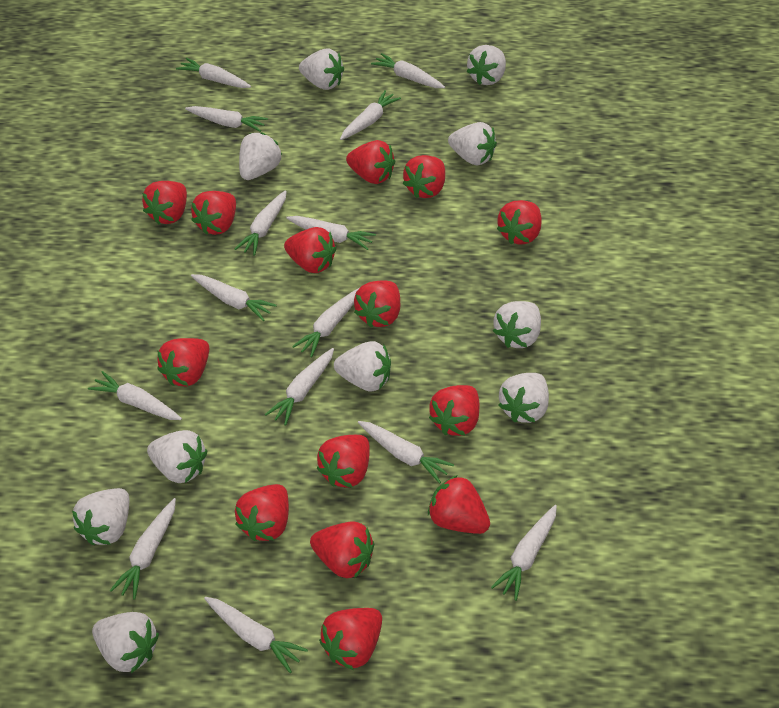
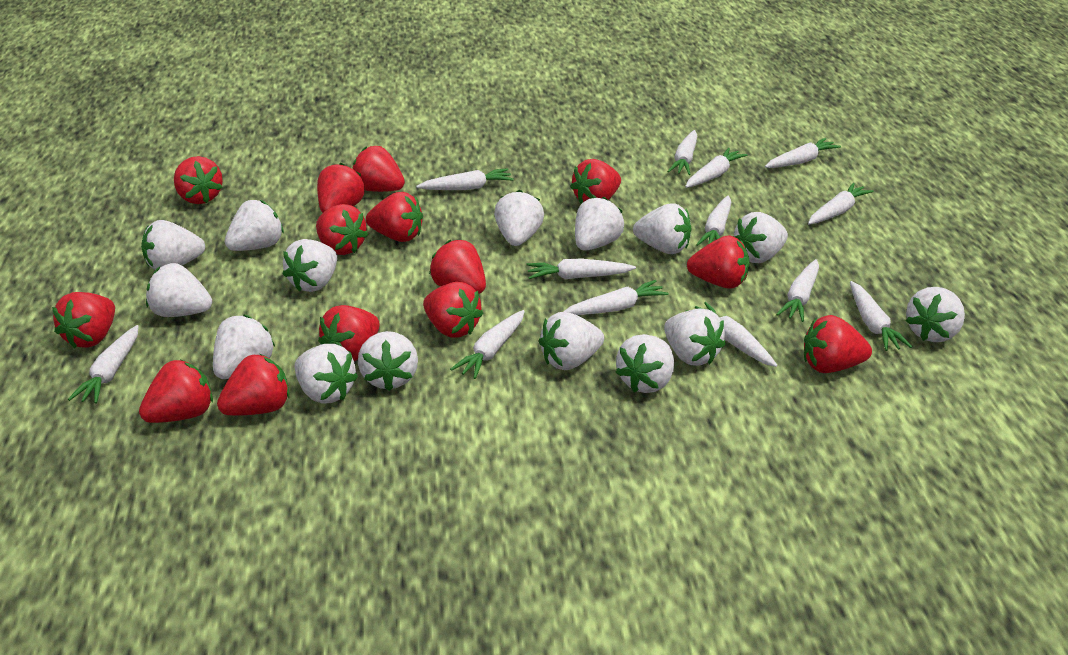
white carrot: 14 -> 13
white strawberry: 10 -> 15

